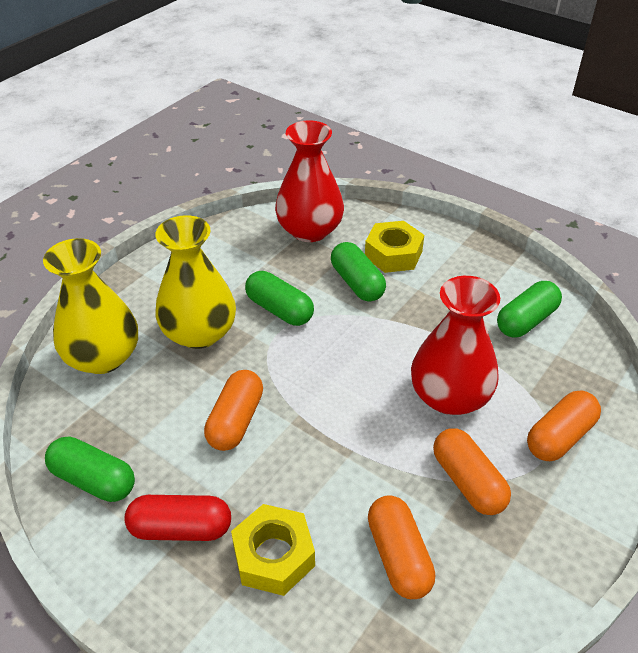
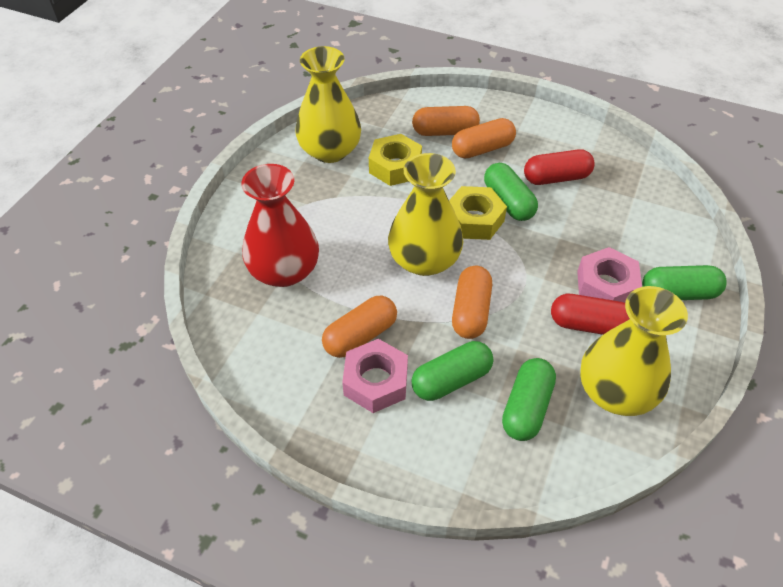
pink nut: 0 -> 2
red capsule: 1 -> 2
red vase: 2 -> 1
yellow vase: 2 -> 3

